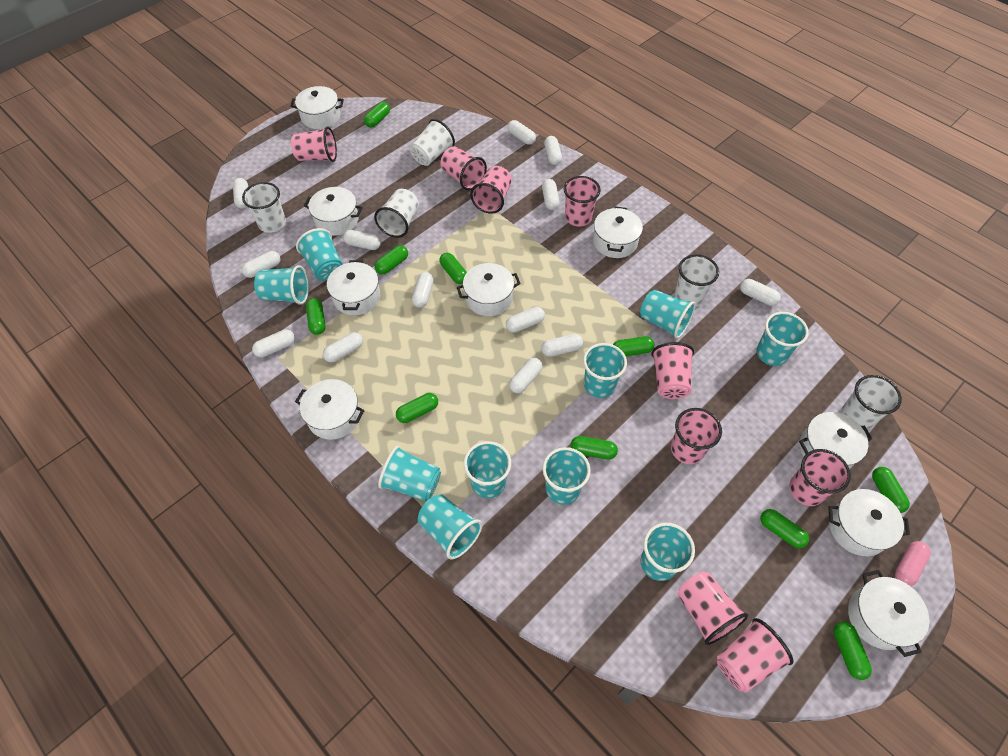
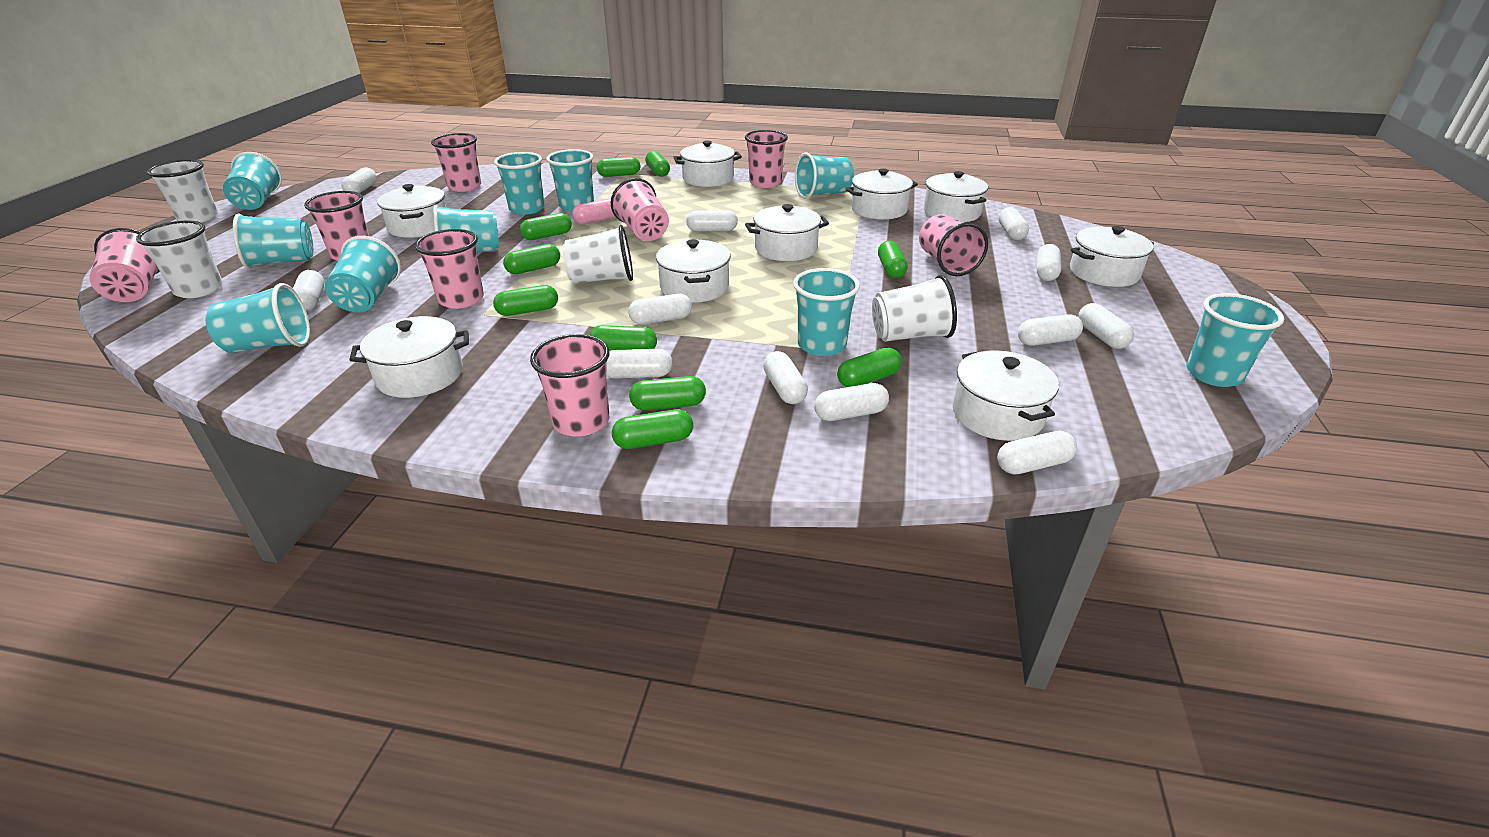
pink cup: 9 -> 8
white capsule: 13 -> 12
white cup: 5 -> 4

